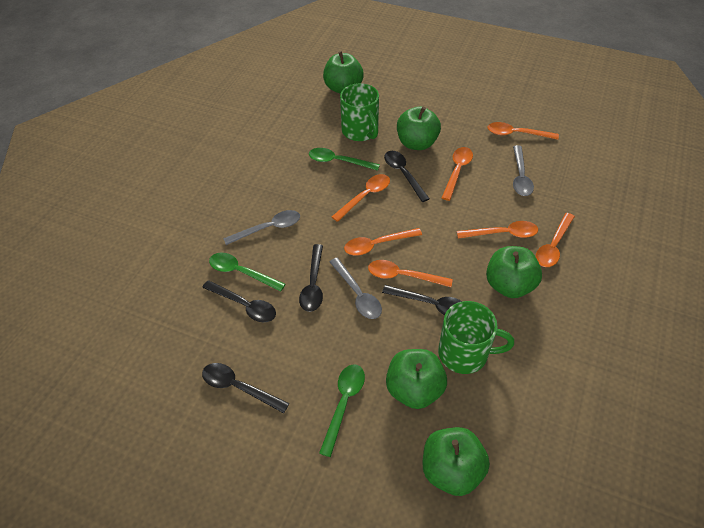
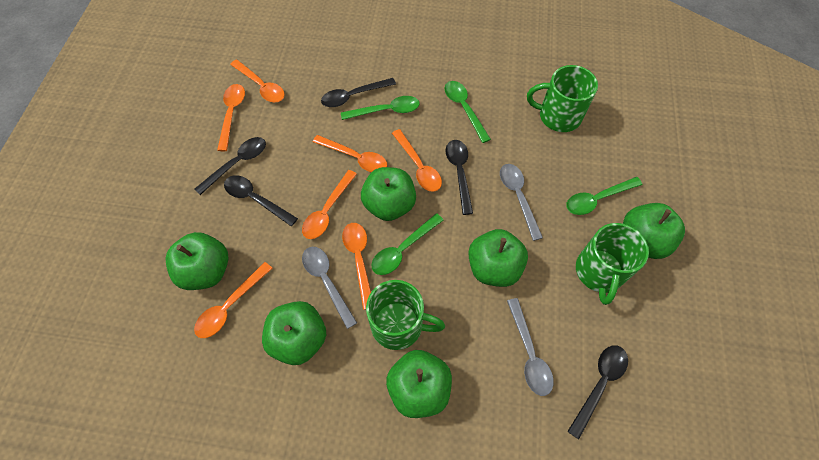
green apple: 5 -> 6
green mug: 2 -> 3
green spoon: 3 -> 4

